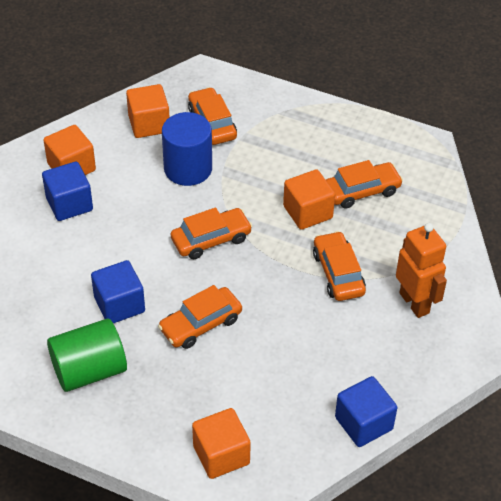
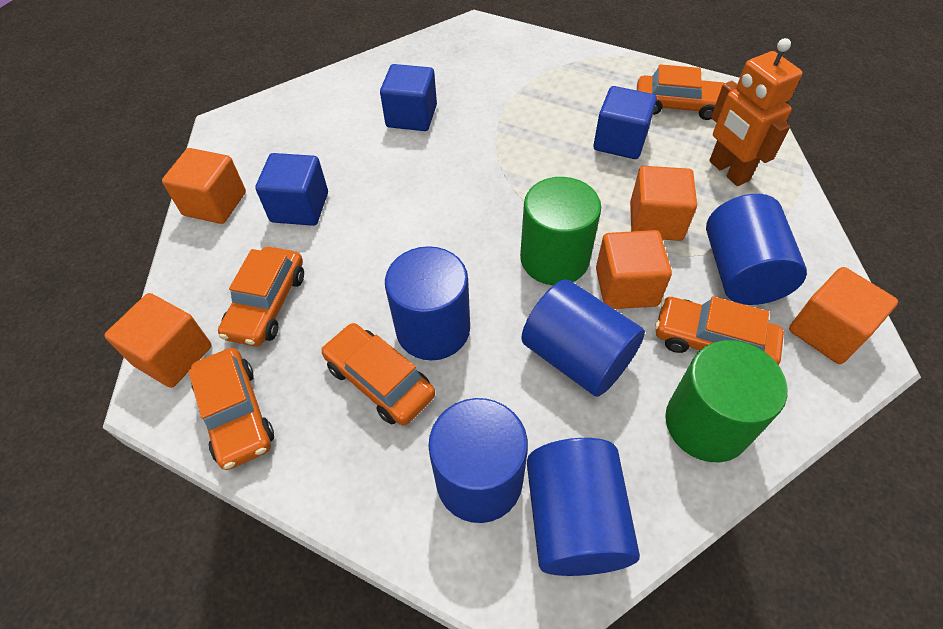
blue cylinder: 1 -> 5
green cylinder: 1 -> 2
orange cube: 4 -> 5

